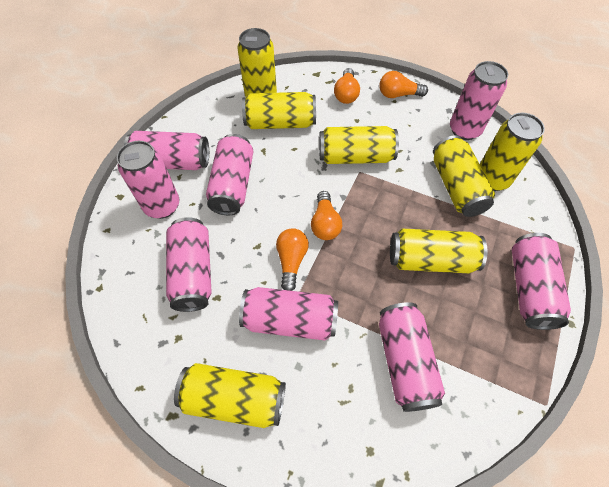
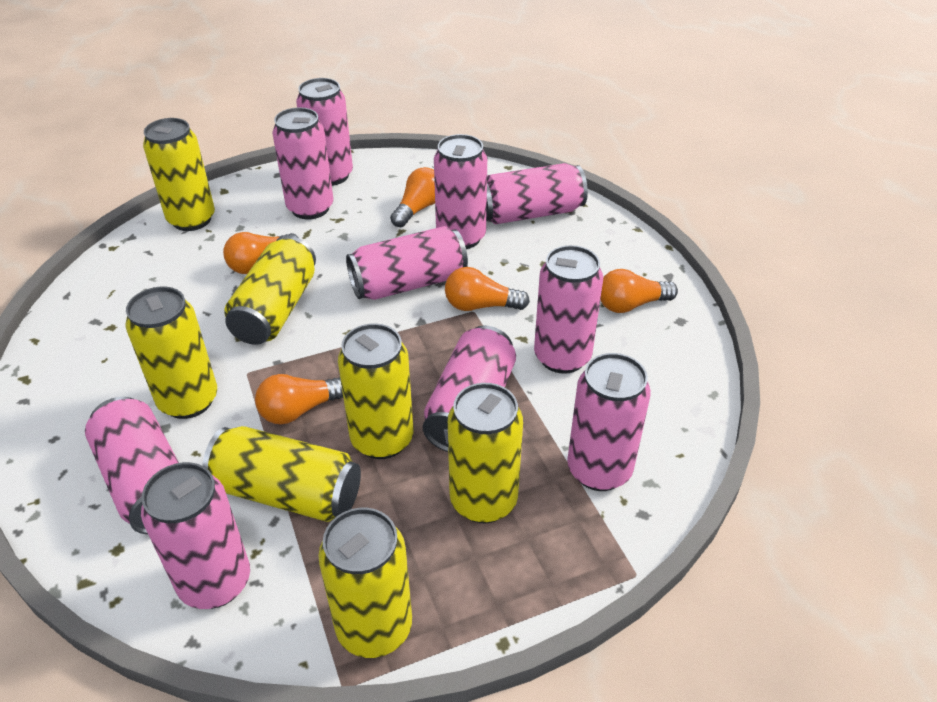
orange light bulb: 4 -> 5
pink can: 8 -> 10

